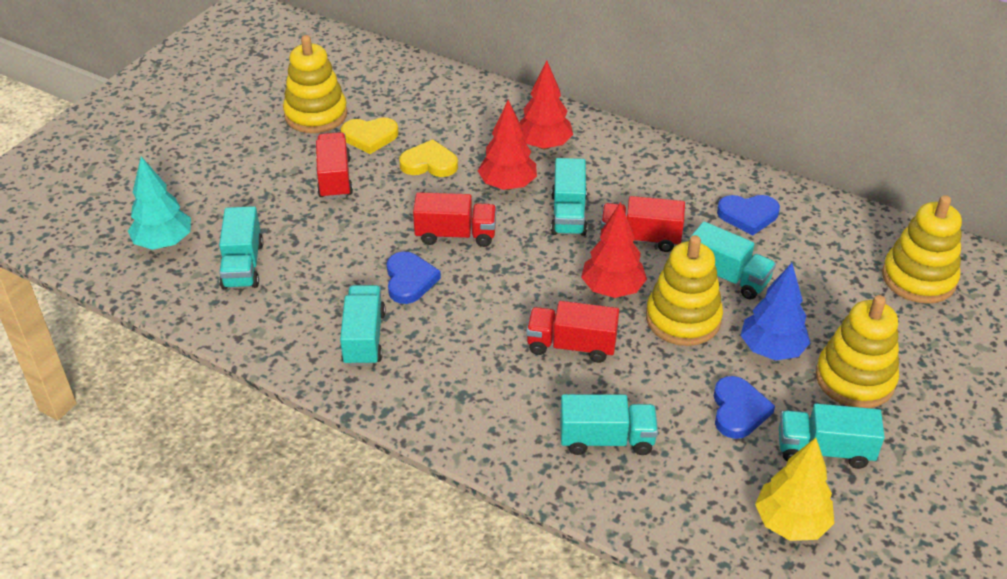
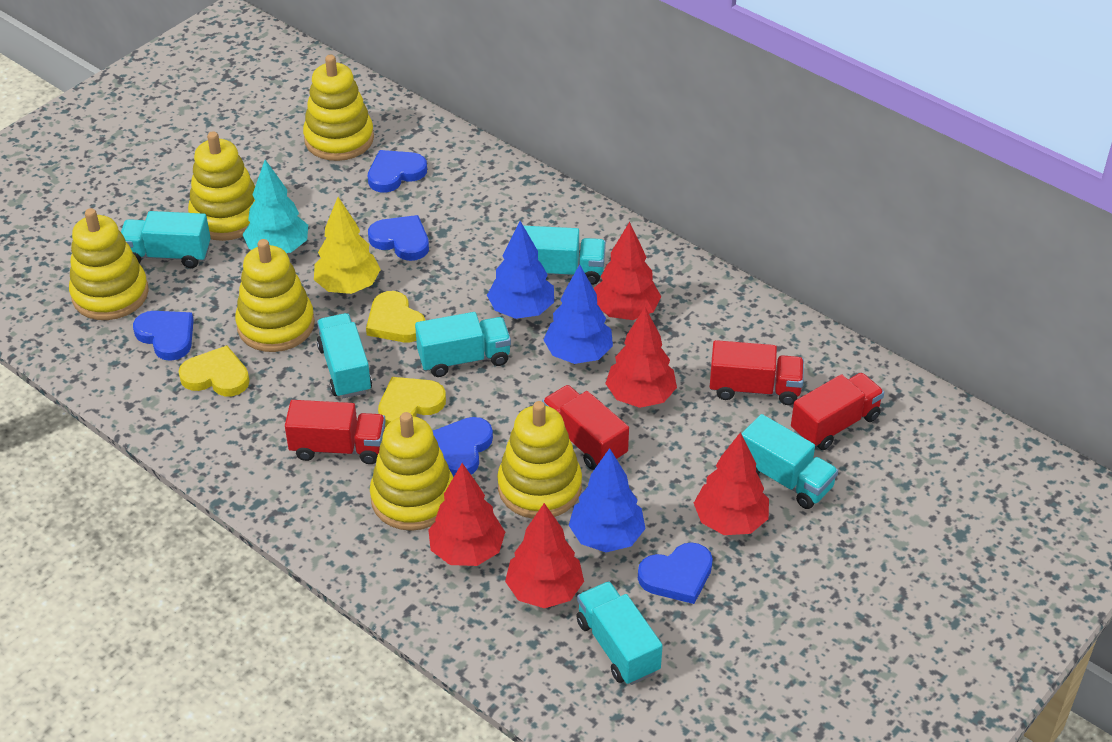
blue heart: 3 -> 5
blue tree: 1 -> 3
red tree: 3 -> 5
yellow heart: 2 -> 3
yellow stacking toy: 4 -> 6

